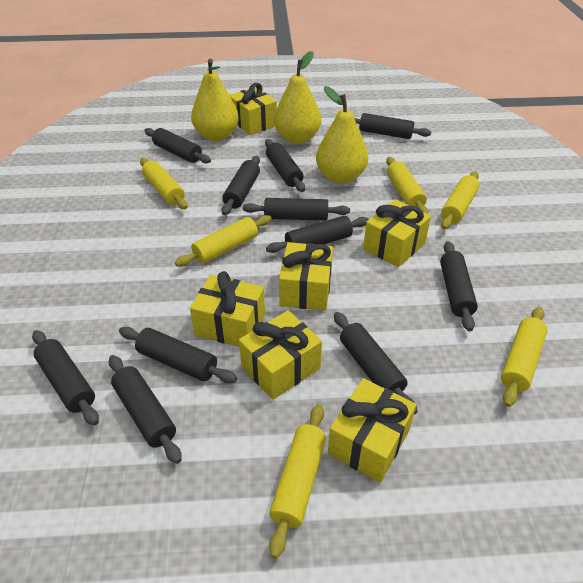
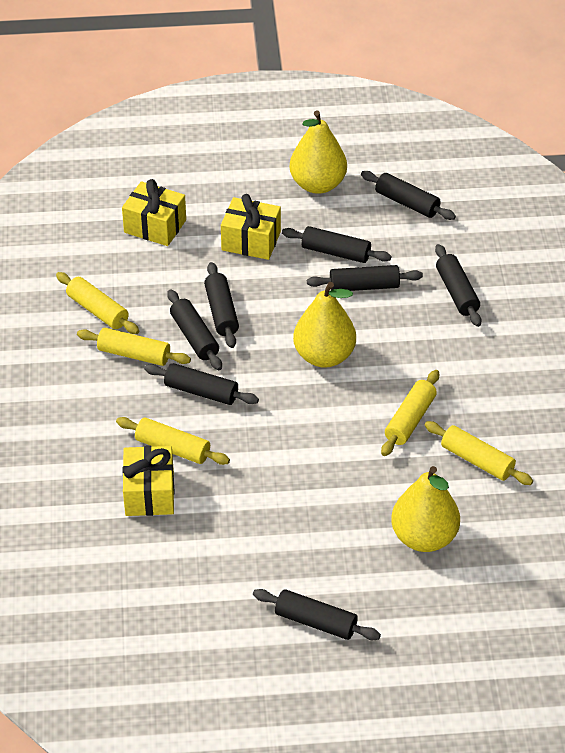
black rolling pin: 11 -> 8
yellow gift: 6 -> 3
yellow rolling pin: 6 -> 5

